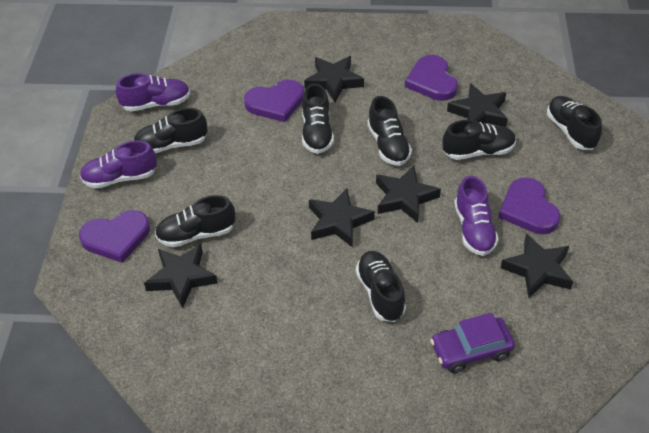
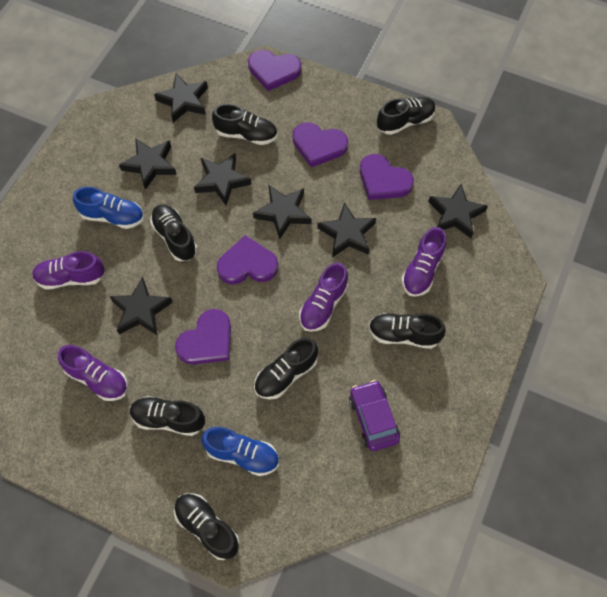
black star: 6 -> 7
blue shoe: 0 -> 2
purple heart: 4 -> 5
purple shoe: 3 -> 4

